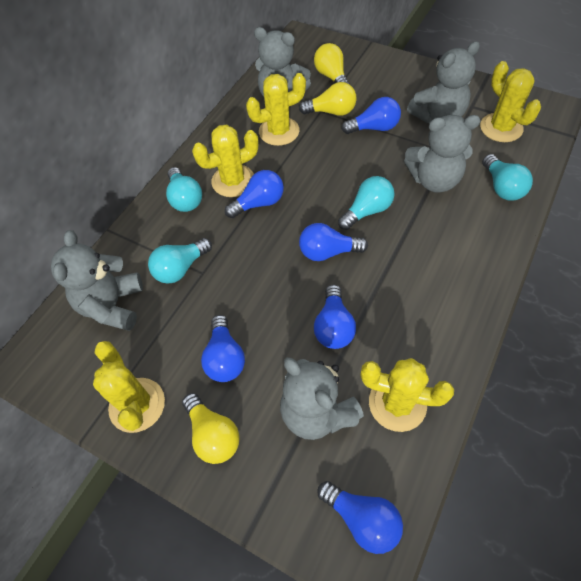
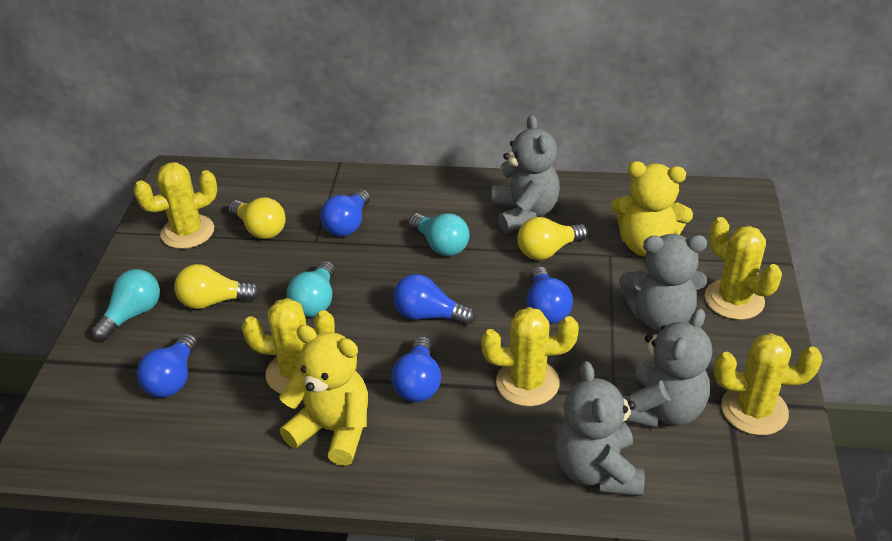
blue light bulb: 6 -> 5
grey teddy bear: 5 -> 4
turquoise light bulb: 4 -> 3
yellow teddy bear: 0 -> 2

